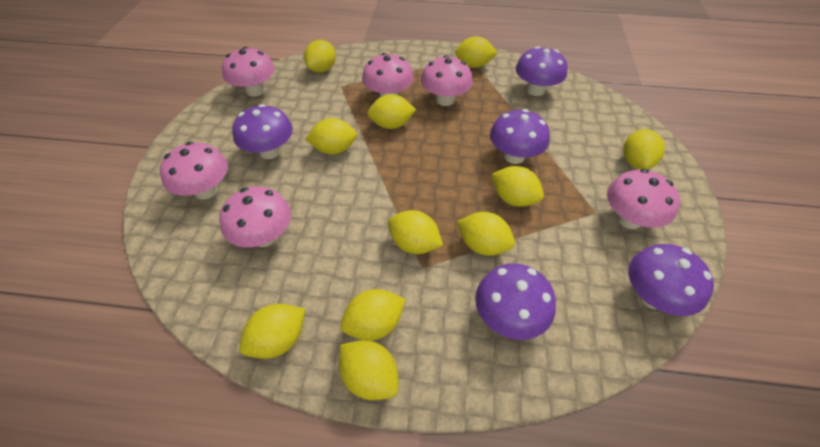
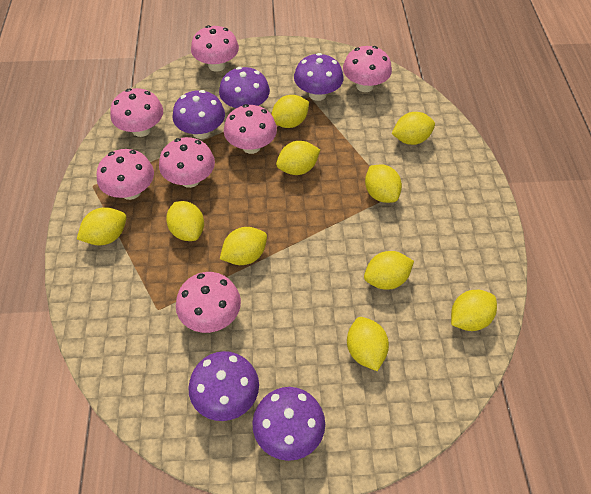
pink mushroom: 6 -> 7
yellow lemon: 11 -> 10

